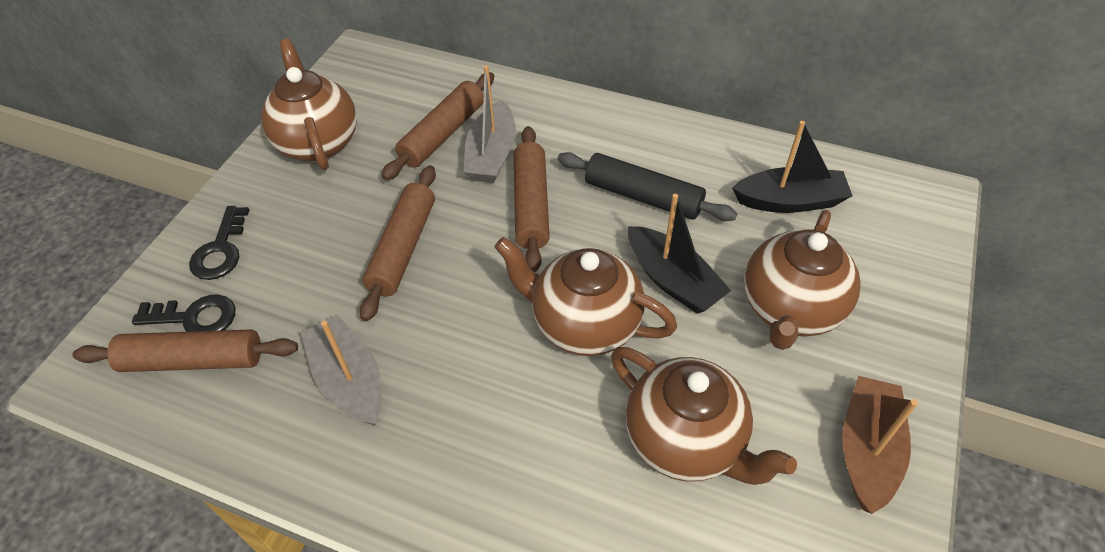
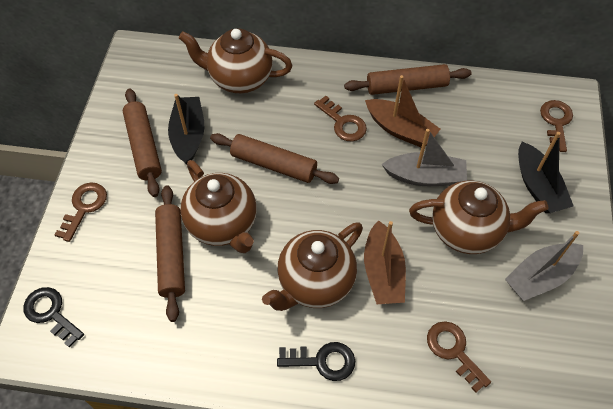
black rolling pin: 1 -> 0
brown boat: 1 -> 2
brown key: 0 -> 4

